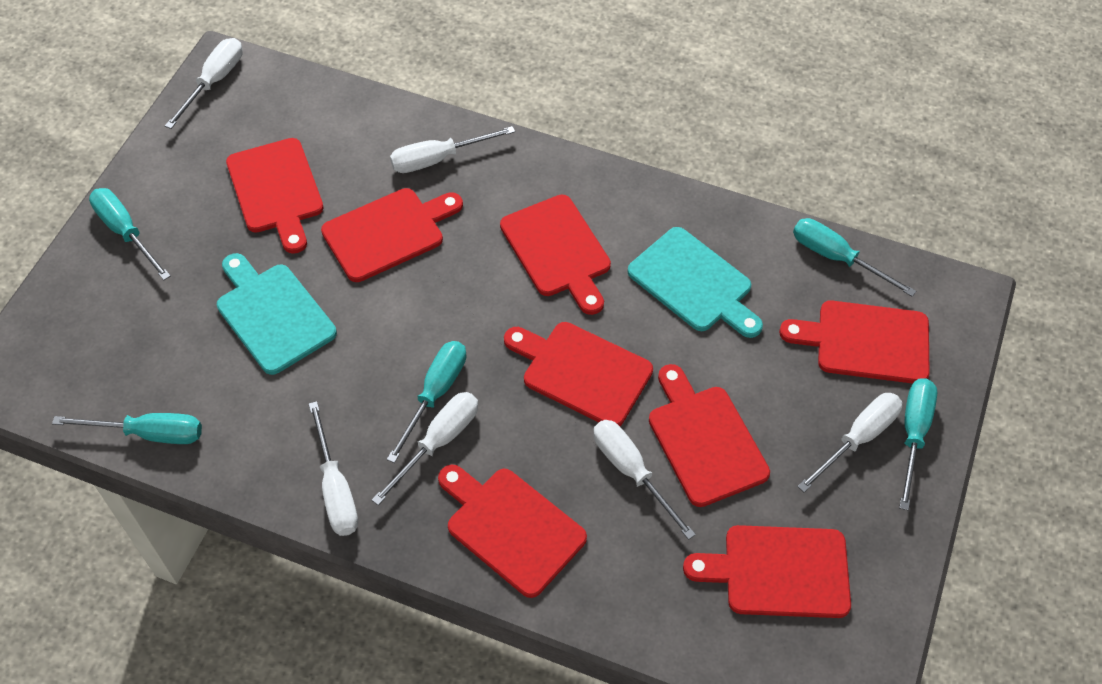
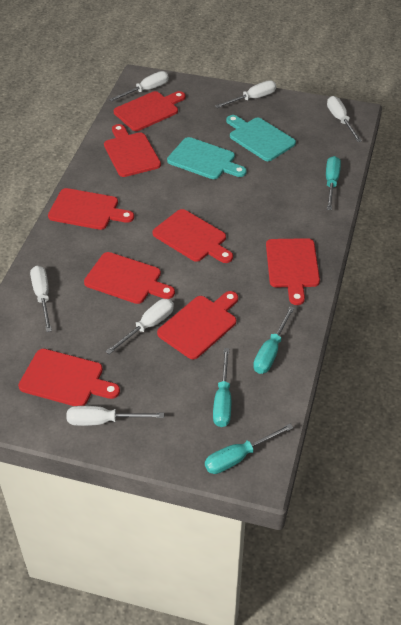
turquoise screwdriver: 5 -> 4

